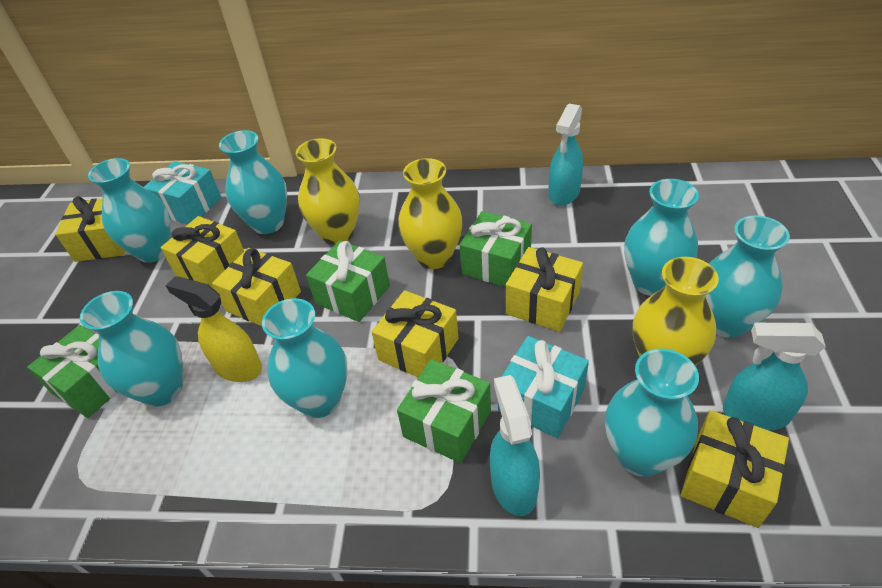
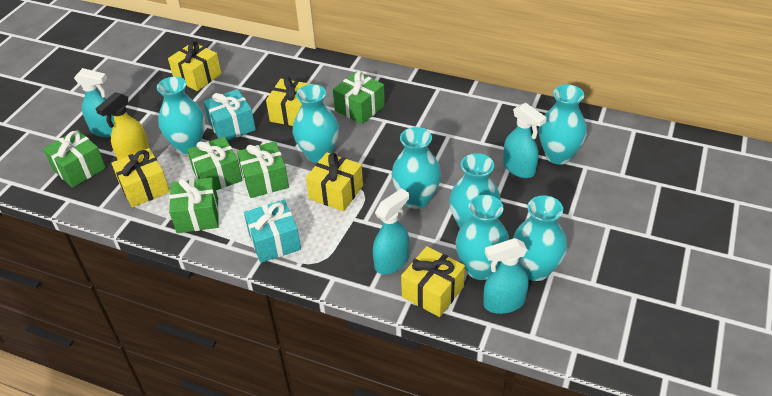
green gift: 4 -> 5
turquoise spray bottle: 3 -> 4
yellow gift: 6 -> 5
yellow vase: 3 -> 0

